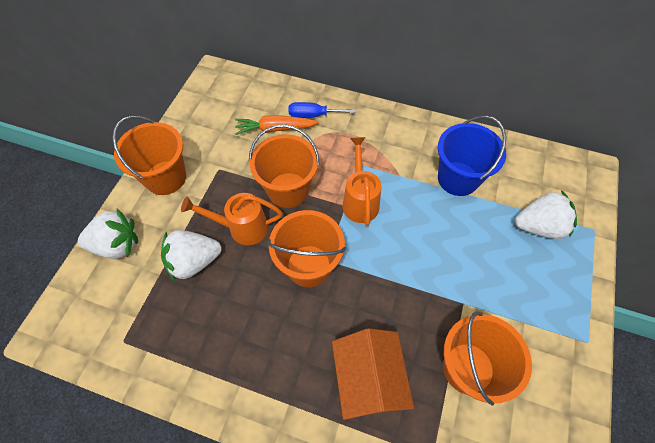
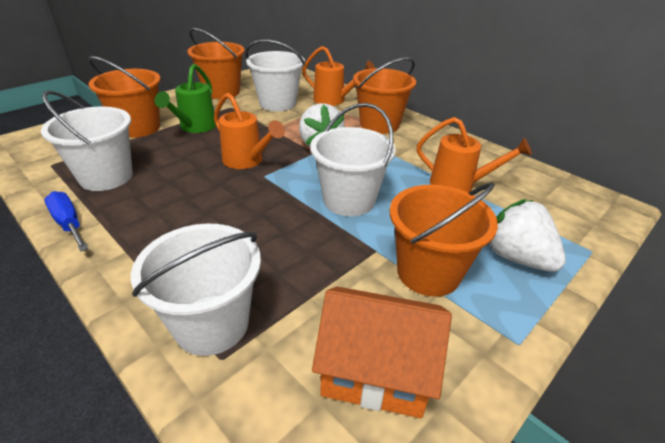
blue bucket: 1 -> 0
green watering can: 0 -> 1
orange carrot: 1 -> 0
orange watering can: 2 -> 3
white bucket: 0 -> 4
white strawberry: 3 -> 2

